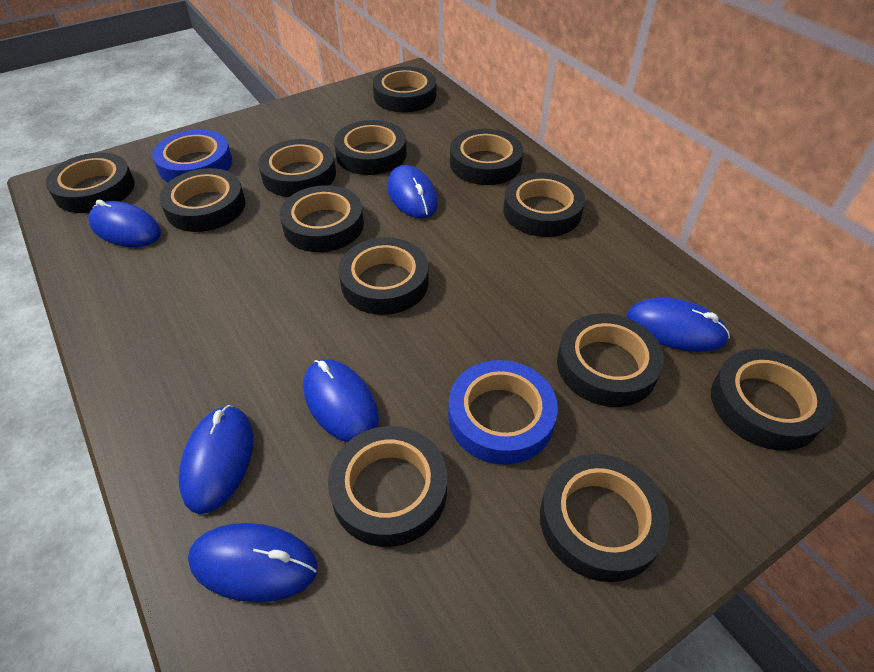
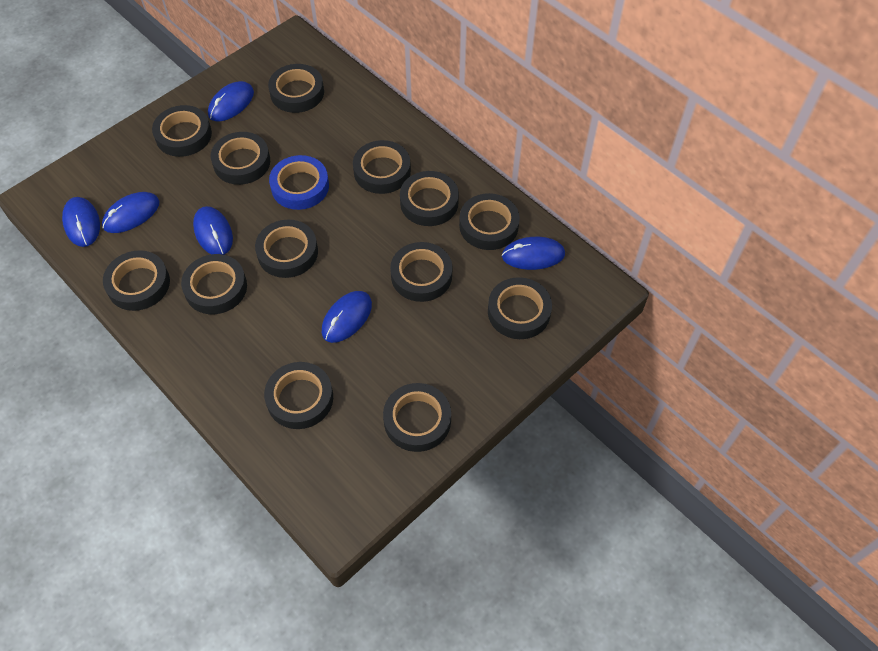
blue tape: 2 -> 1

